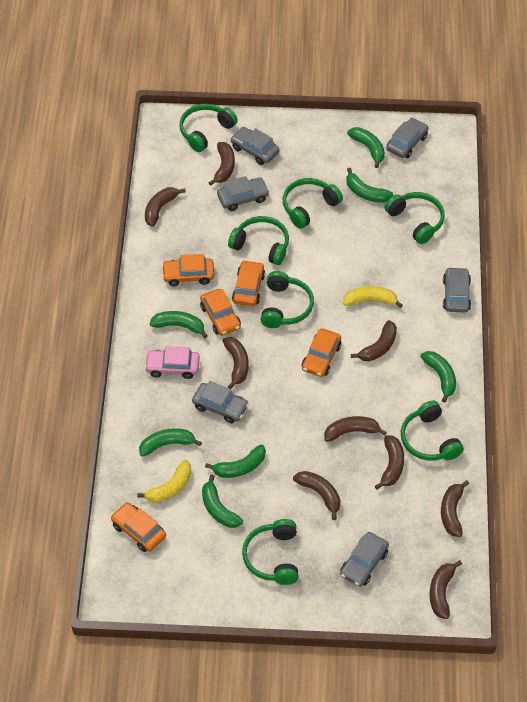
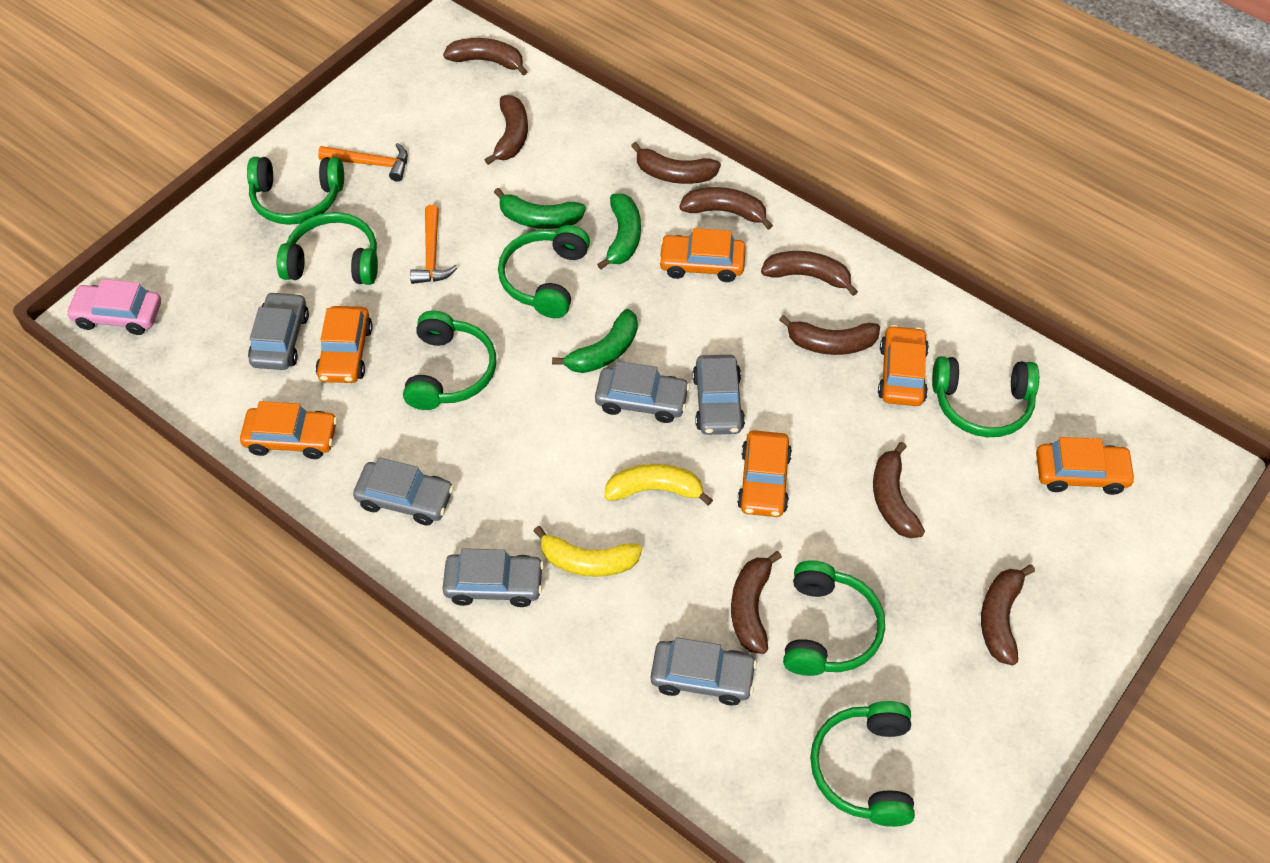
green banana: 7 -> 3
orange car: 5 -> 6
orange hammer: 0 -> 2

